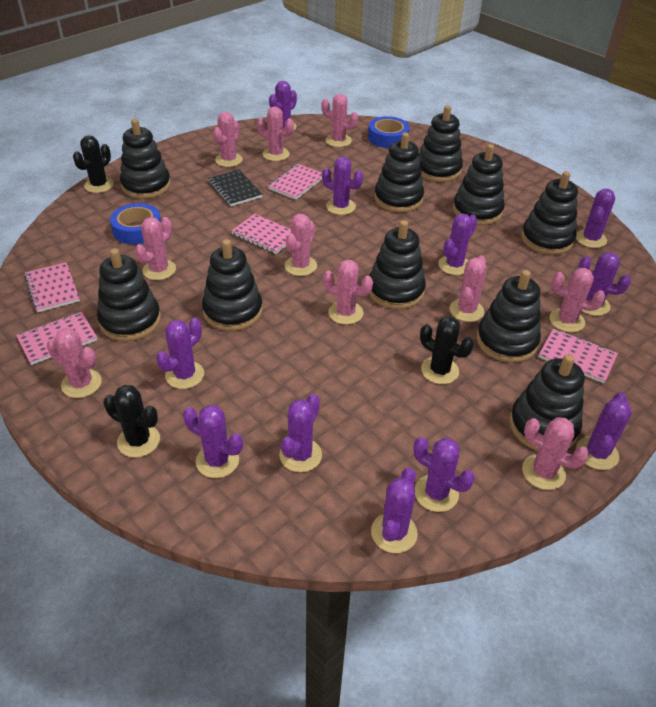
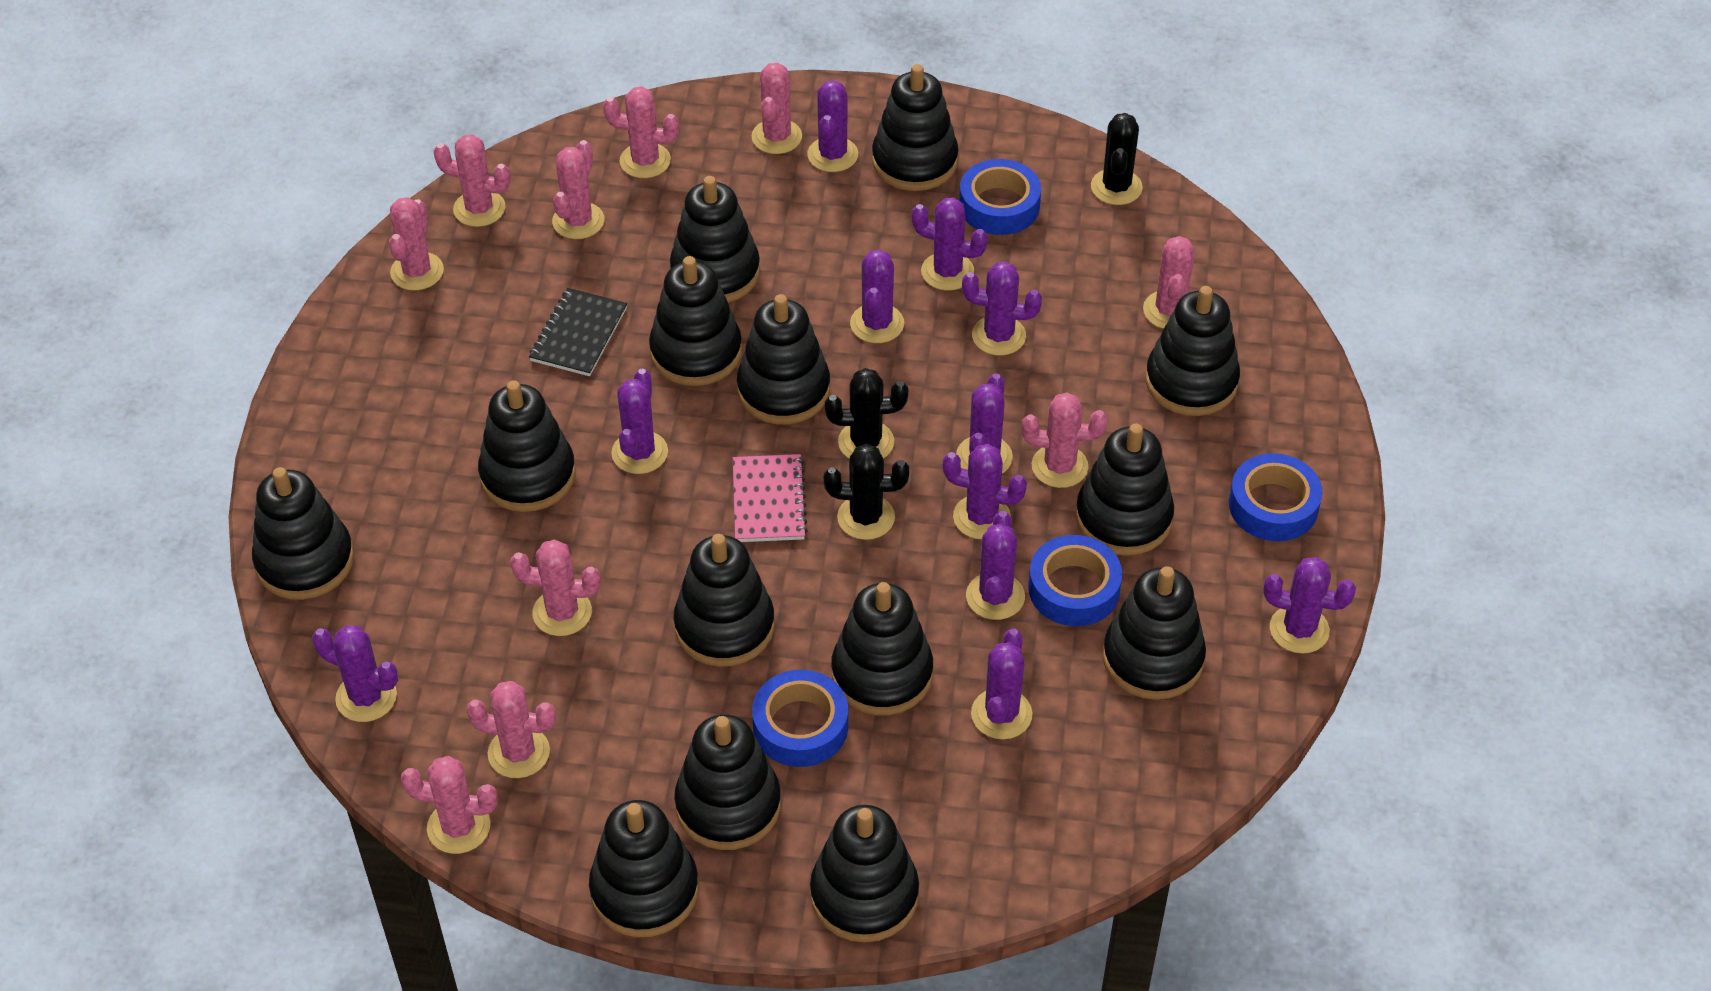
black stacking toy: 10 -> 14
blue tape: 2 -> 4
pink notebook: 5 -> 1

